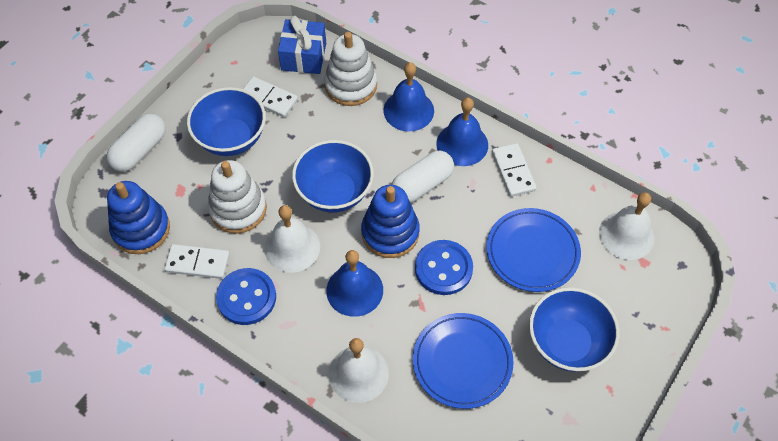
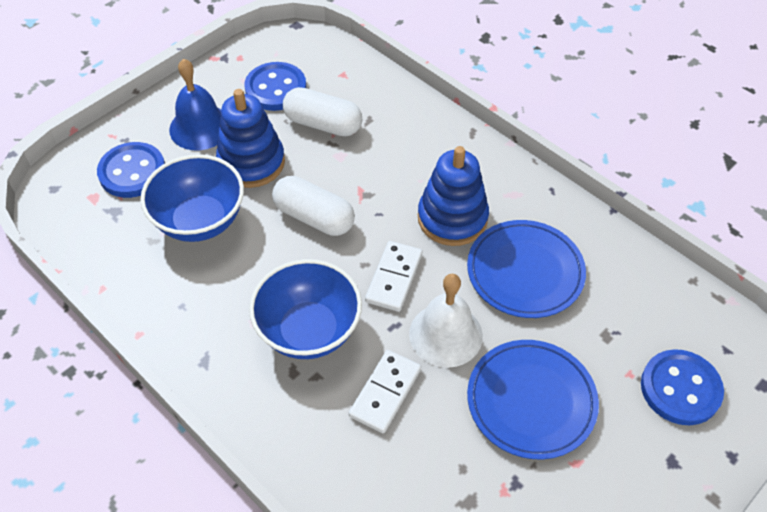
blue bell: 3 -> 1
blue bowl: 3 -> 2
blue button: 2 -> 3
blue gift: 1 -> 0
white bell: 3 -> 1
white domino: 3 -> 2
white stacking toy: 2 -> 0

